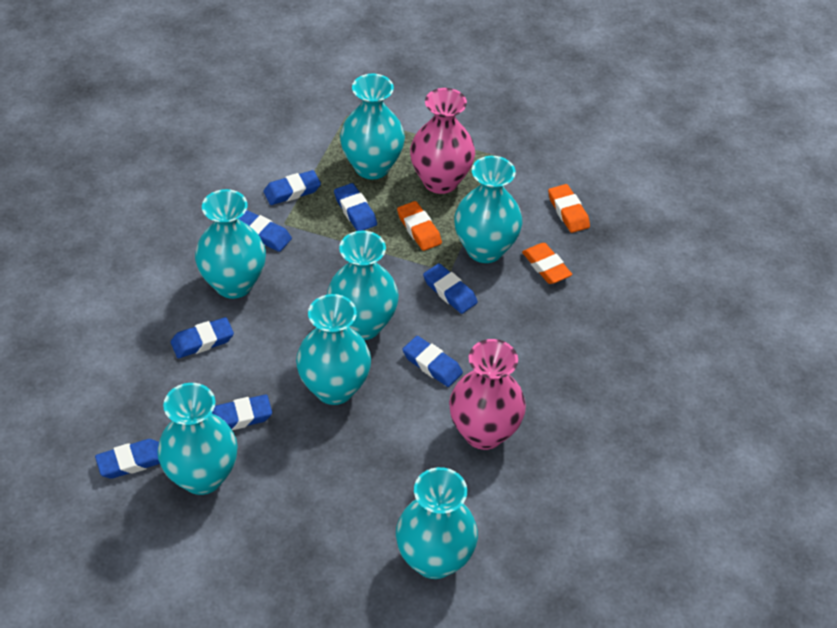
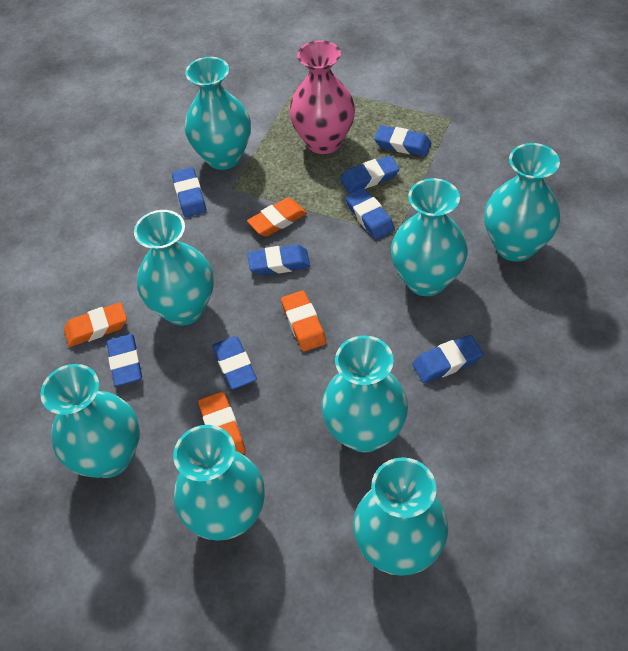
orange eraser: 3 -> 4
pink vase: 2 -> 1
turquoise vase: 7 -> 8

